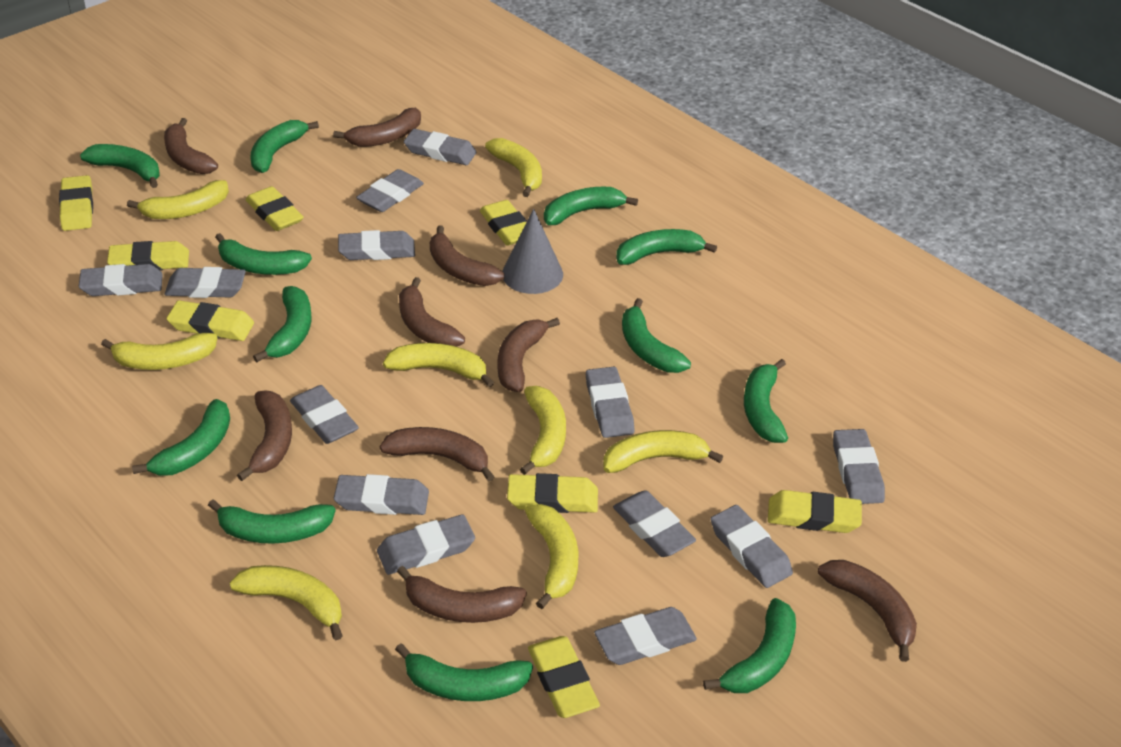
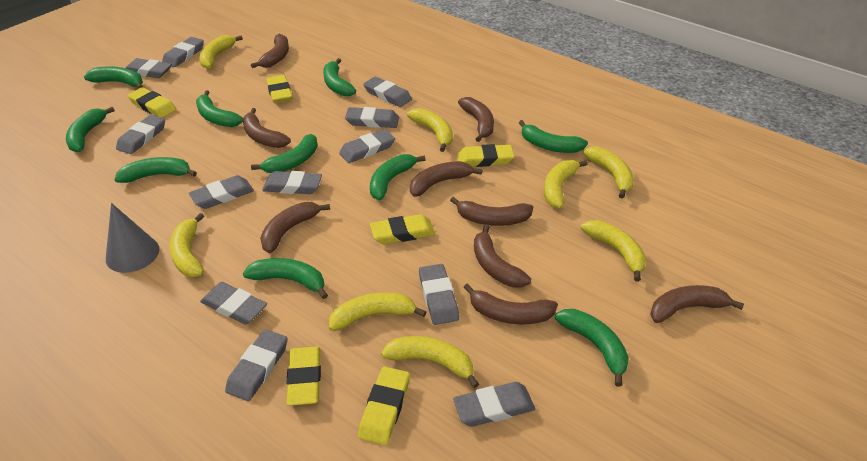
green banana: 12 -> 10
grey eraser: 13 -> 12
yellow eraser: 8 -> 6

